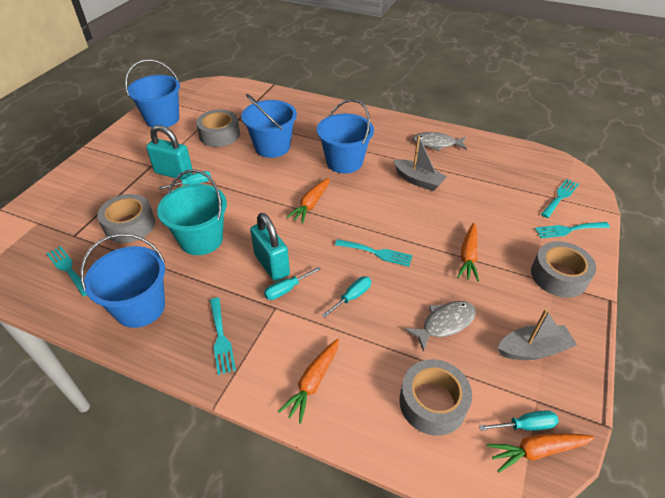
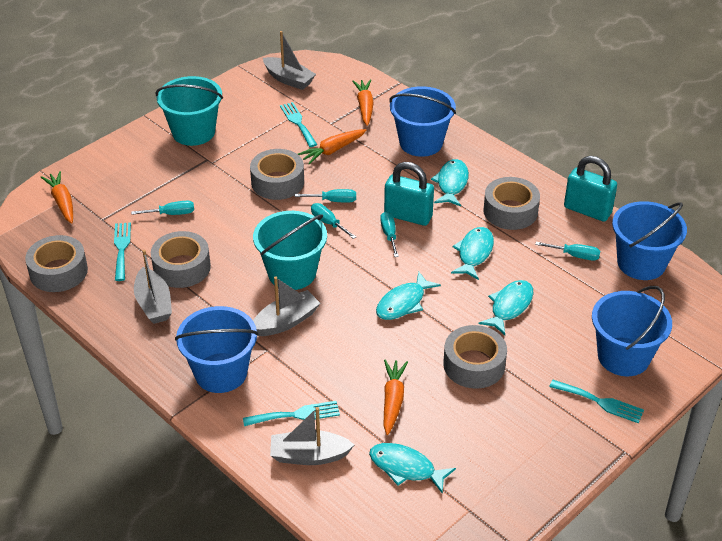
grey boat: 2 -> 4
grey fish: 2 -> 0
grey tape: 4 -> 5
turquoise bucket: 1 -> 2
turquoise fish: 0 -> 5
turquoise fork: 5 -> 4
turquoise screwdriver: 4 -> 5

